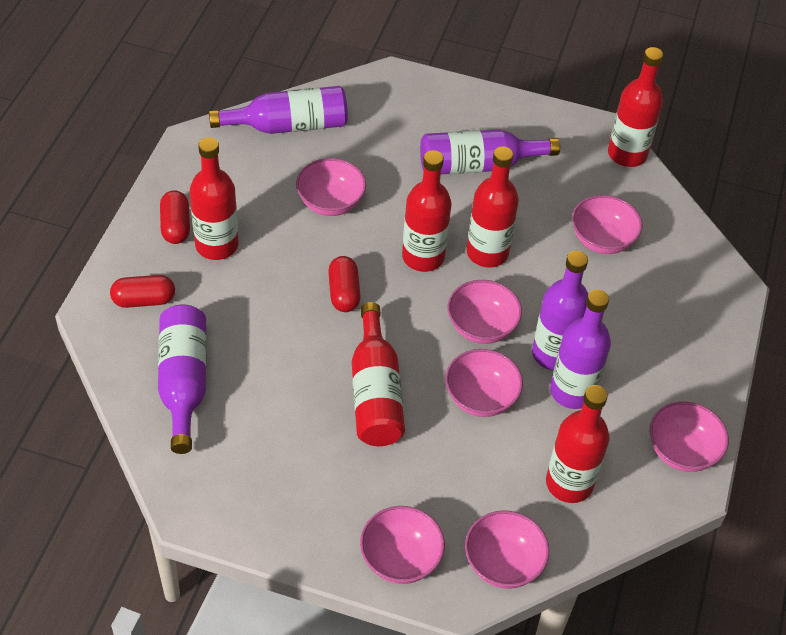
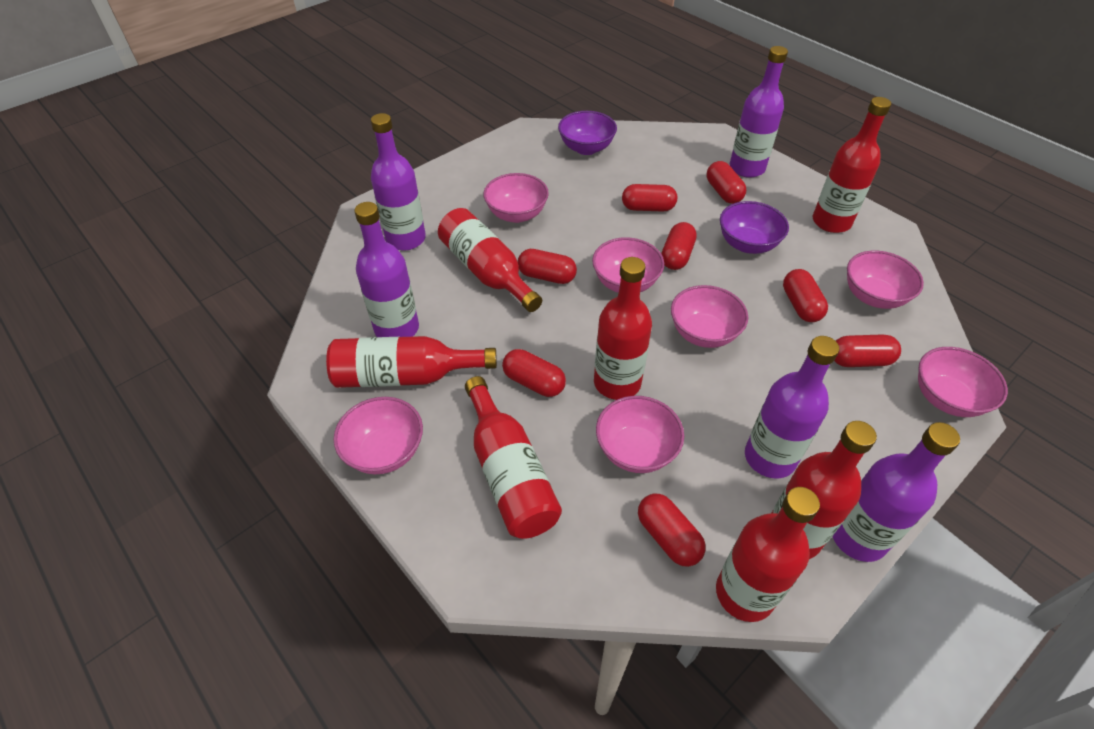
purple bowl: 0 -> 2
red bottle: 6 -> 7
red capsule: 3 -> 8

